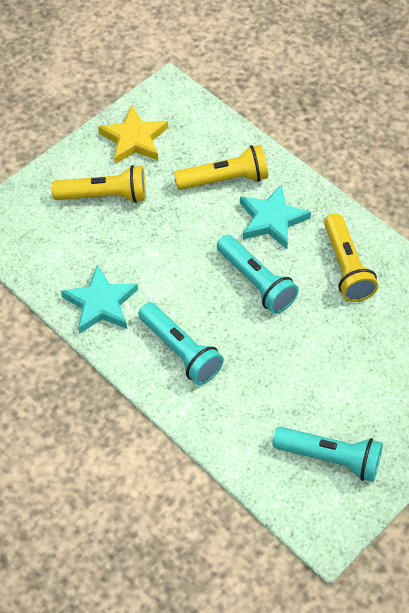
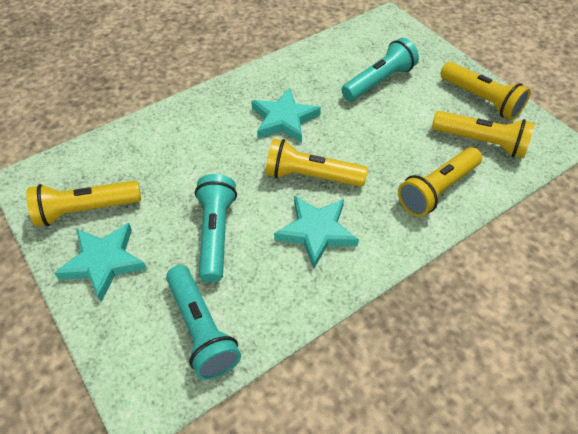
turquoise star: 2 -> 3
yellow flashlight: 3 -> 5
yellow star: 1 -> 0

